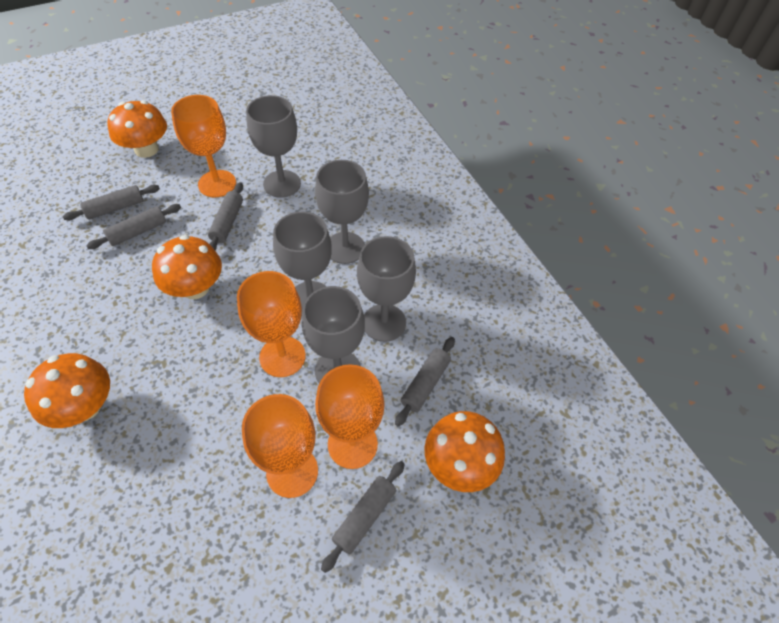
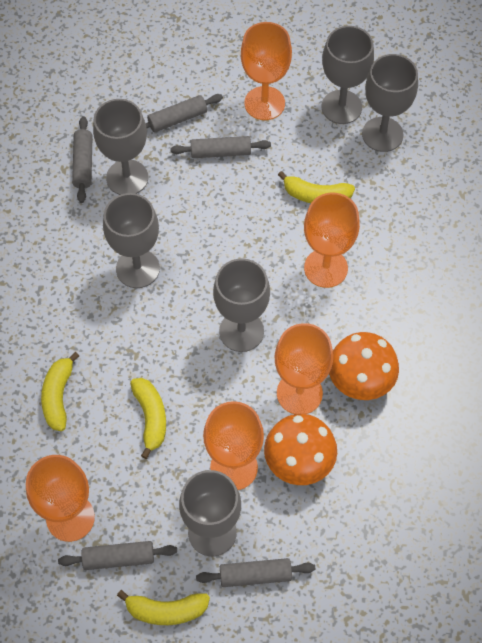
grey goblet: 5 -> 6
orange goblet: 4 -> 5
orange mushroom: 4 -> 2
yellow banana: 0 -> 4

